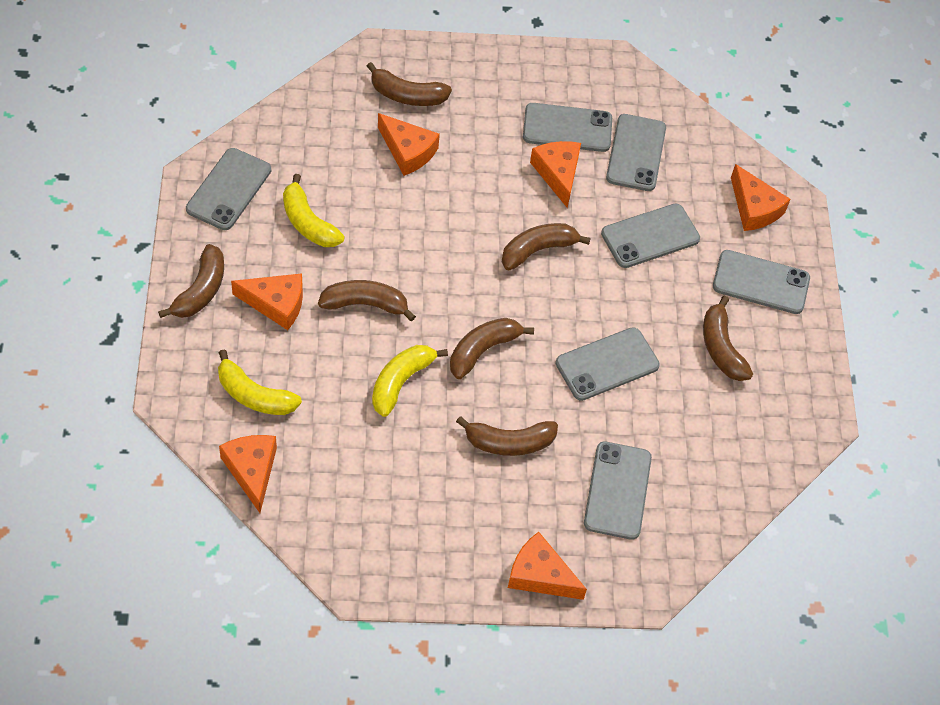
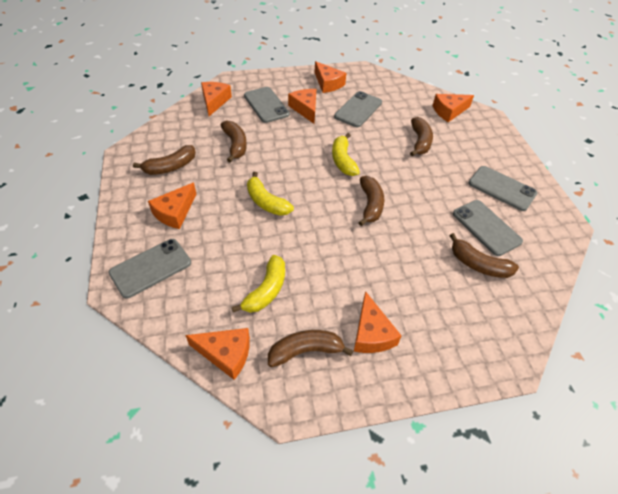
brown banana: 7 -> 6
grey phone: 7 -> 5
orange cheese: 6 -> 7

